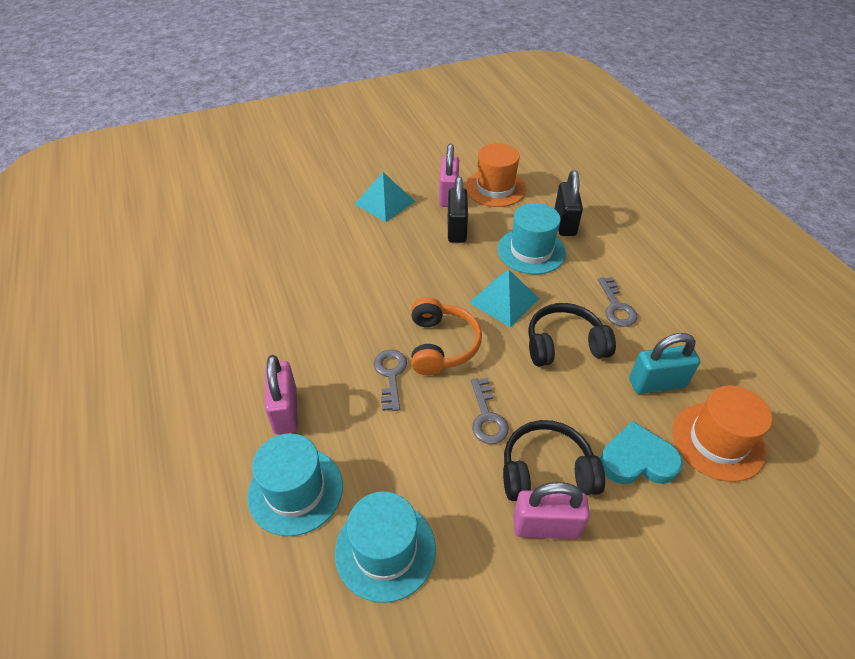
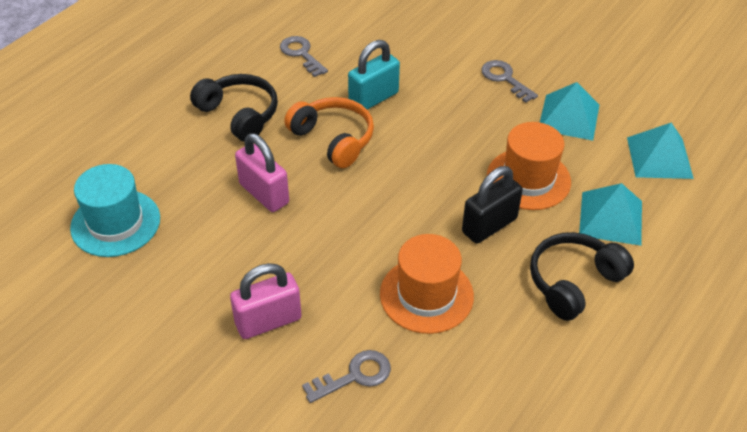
black padlock: 2 -> 1
pink padlock: 3 -> 2
turquoise hat: 3 -> 1
turquoise heart: 1 -> 0
turquoise pyramid: 2 -> 3

